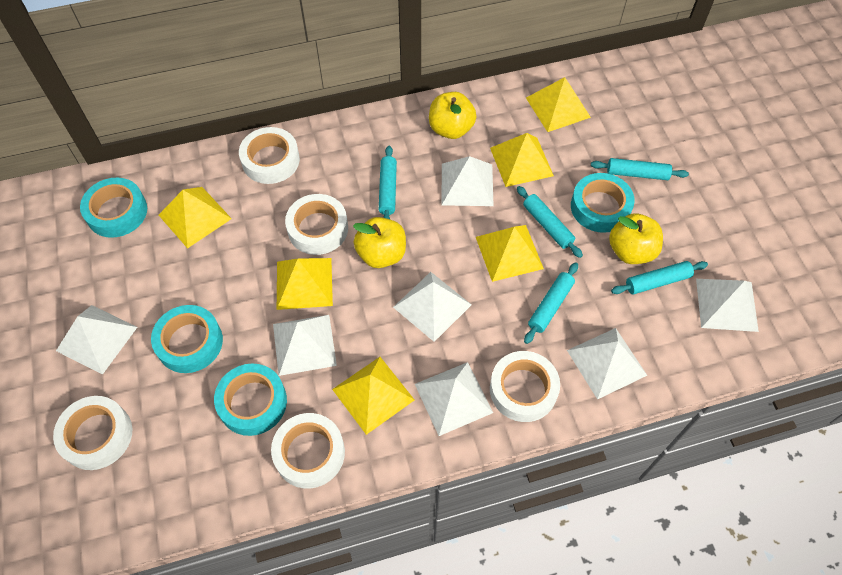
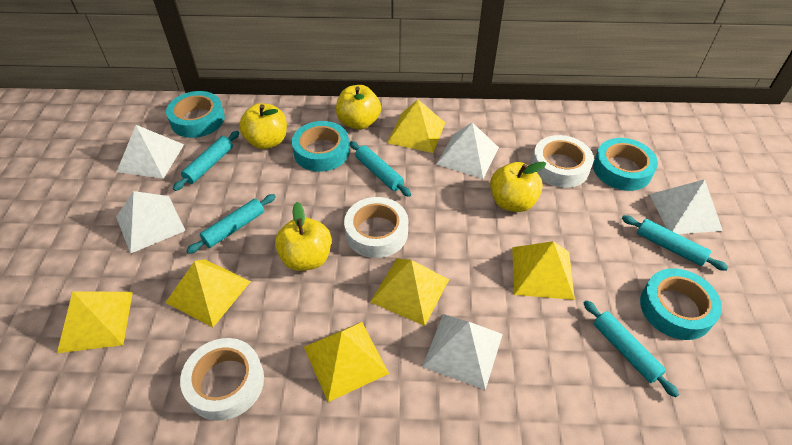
white pyramid: 7 -> 5
white tape: 5 -> 3
yellow apple: 3 -> 4

